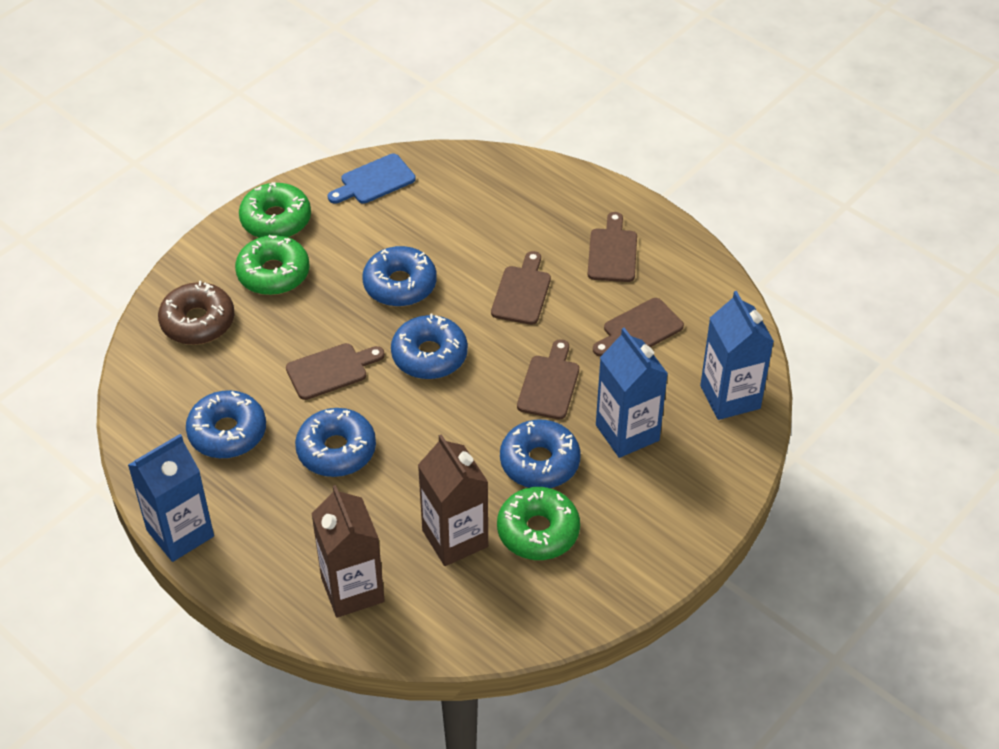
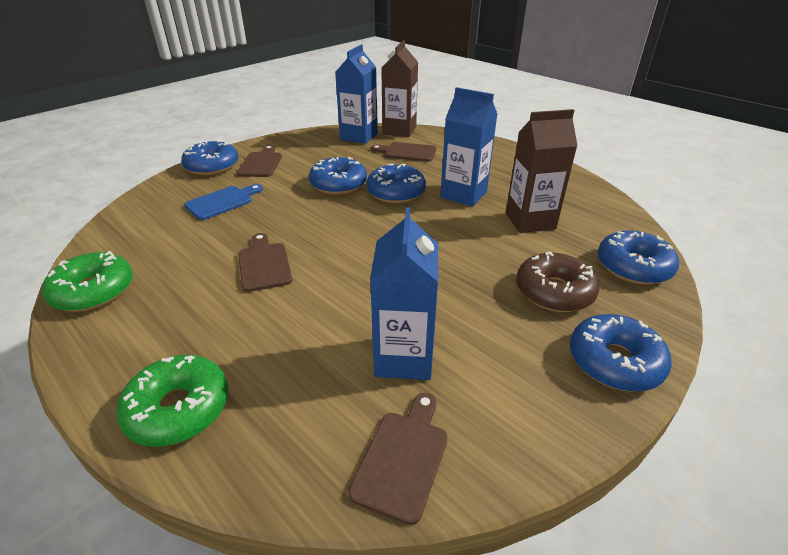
brown cutting board: 5 -> 4
green donut: 3 -> 2

